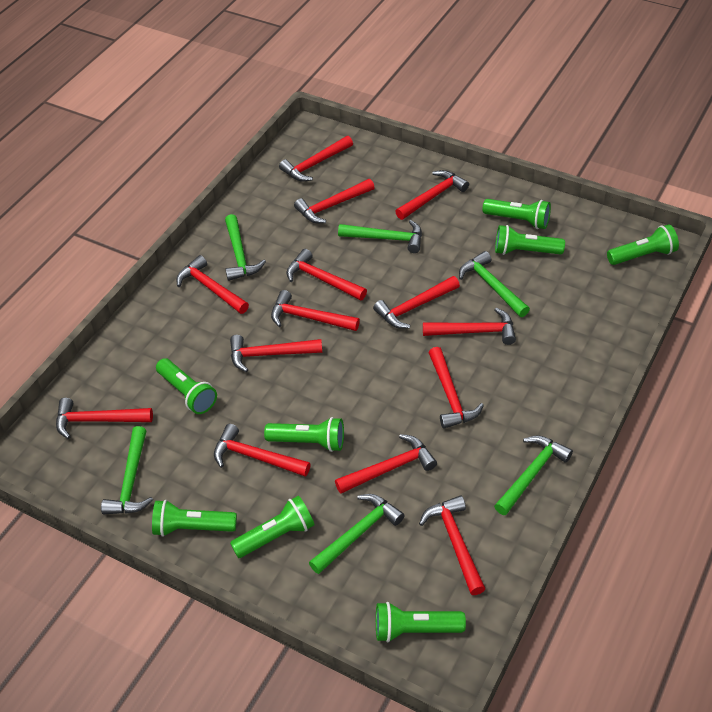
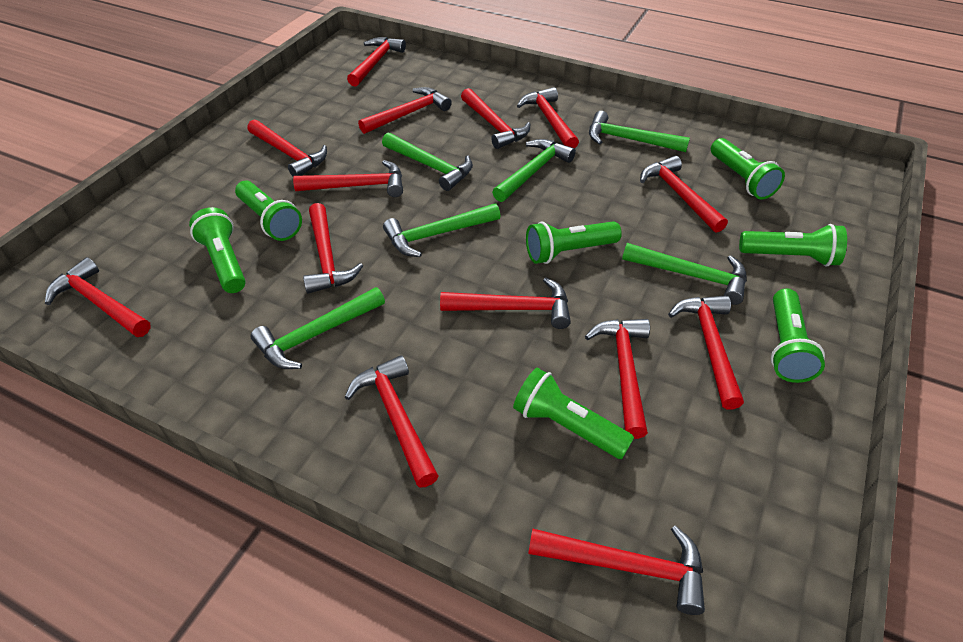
green flashlight: 8 -> 7

